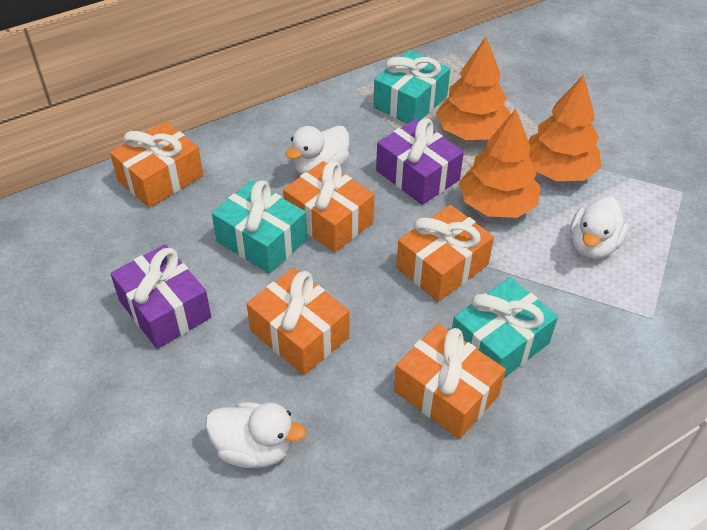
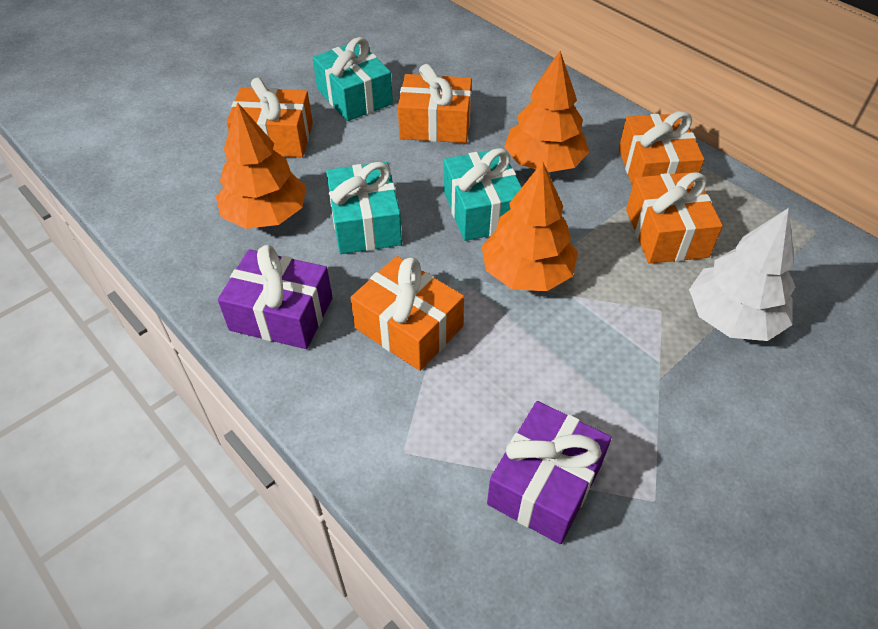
white duck: 3 -> 0
white tree: 0 -> 1

